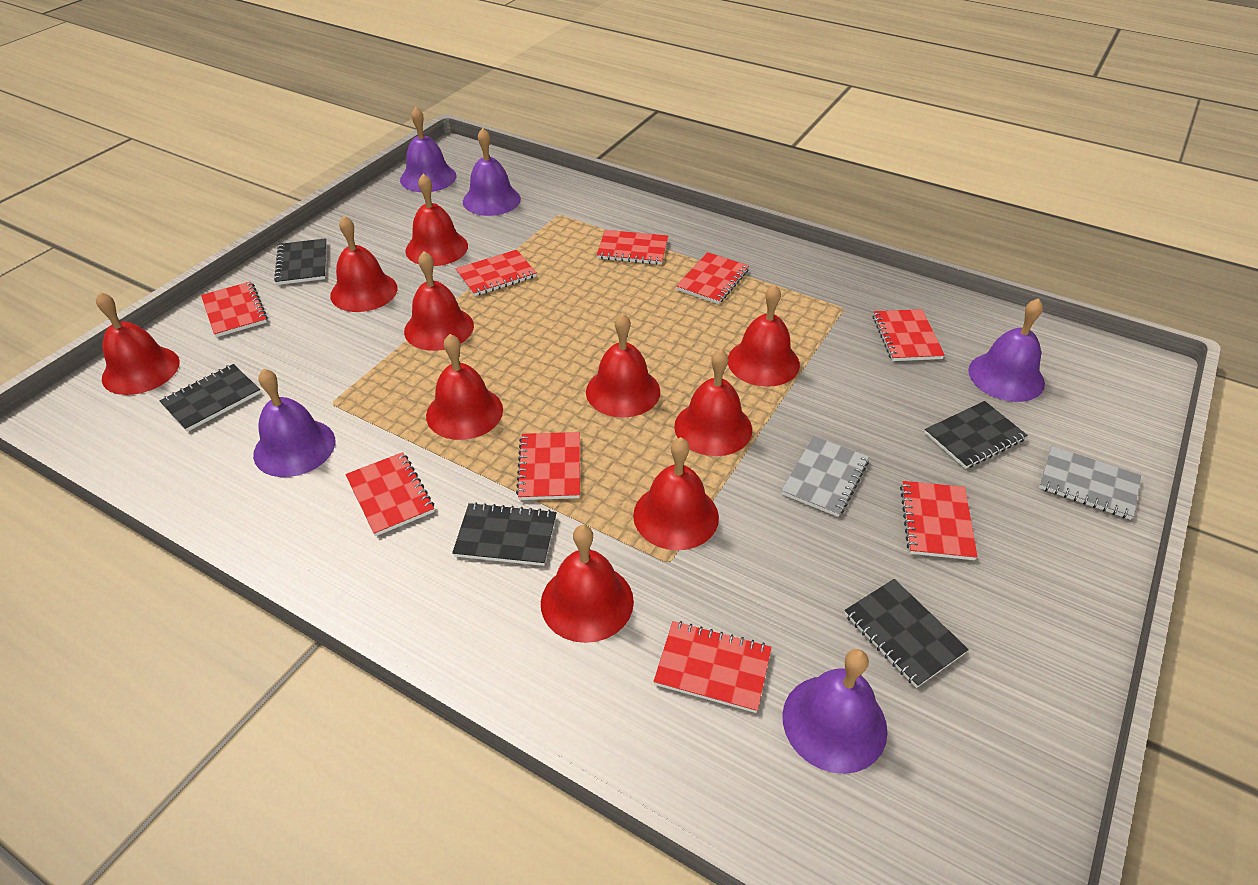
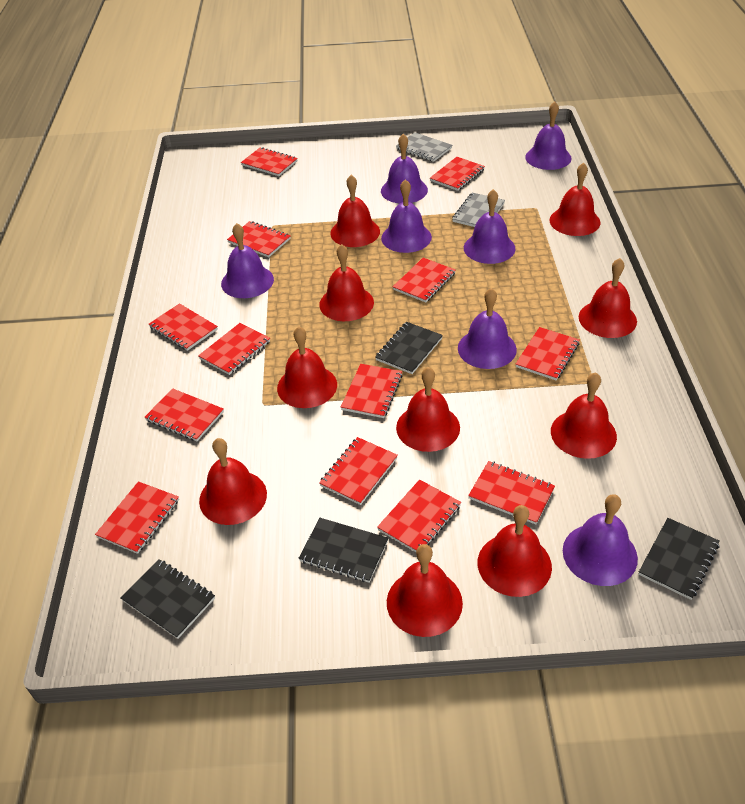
black notebook: 5 -> 4
purple bell: 5 -> 7
red notebook: 9 -> 13

